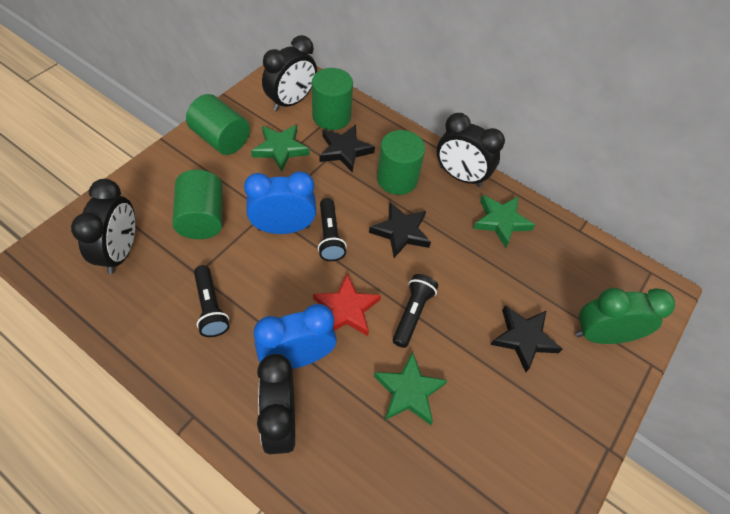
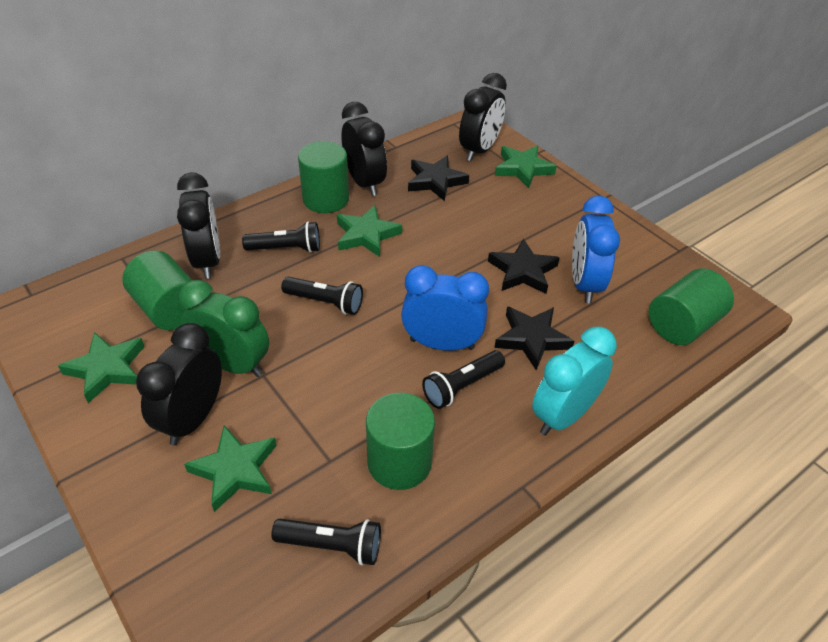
black flashlight: 3 -> 4
green star: 3 -> 4
red star: 1 -> 0
turquoise clock: 0 -> 1

